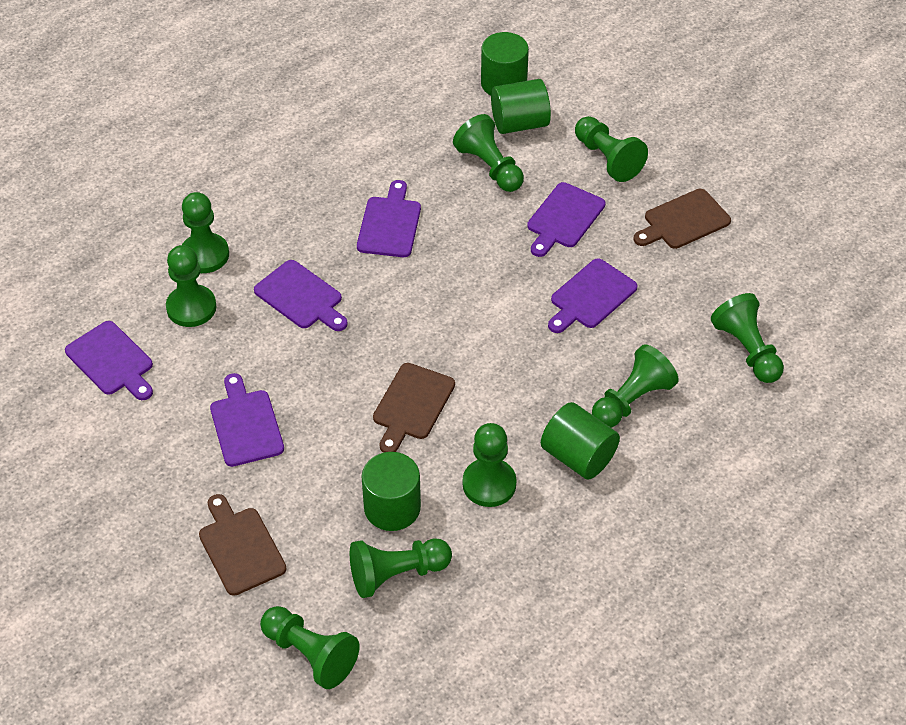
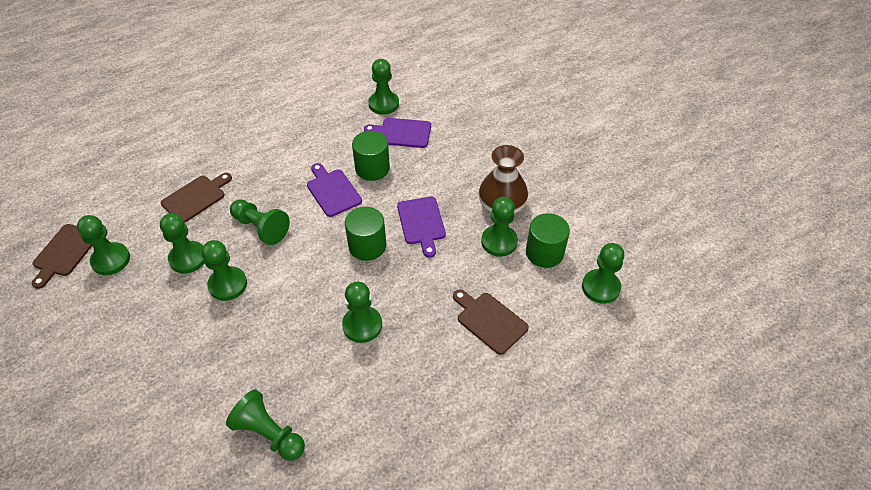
brown vase: 0 -> 1
green cylinder: 4 -> 3
purple cutting board: 6 -> 3

